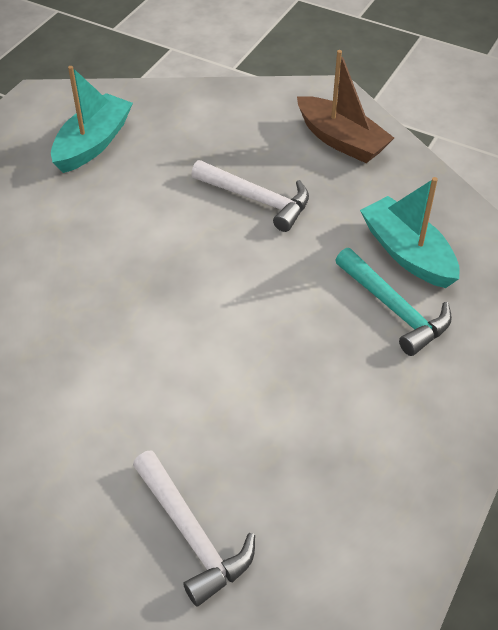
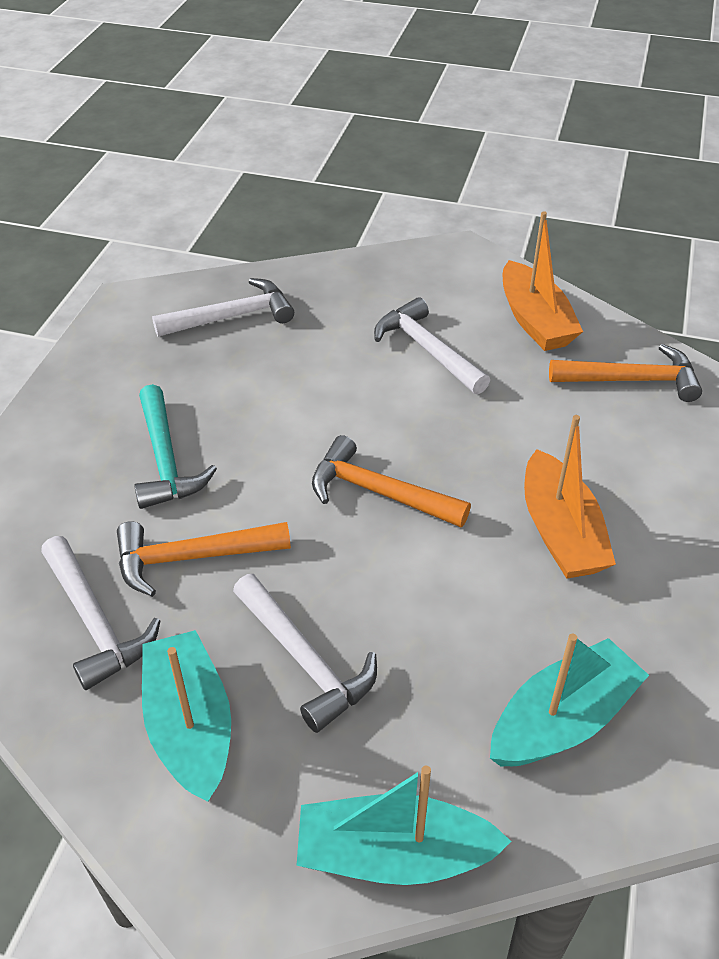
brown boat: 1 -> 0
orange boat: 0 -> 2
orange hammer: 0 -> 3
turquoise boat: 2 -> 3
white hammer: 2 -> 4

